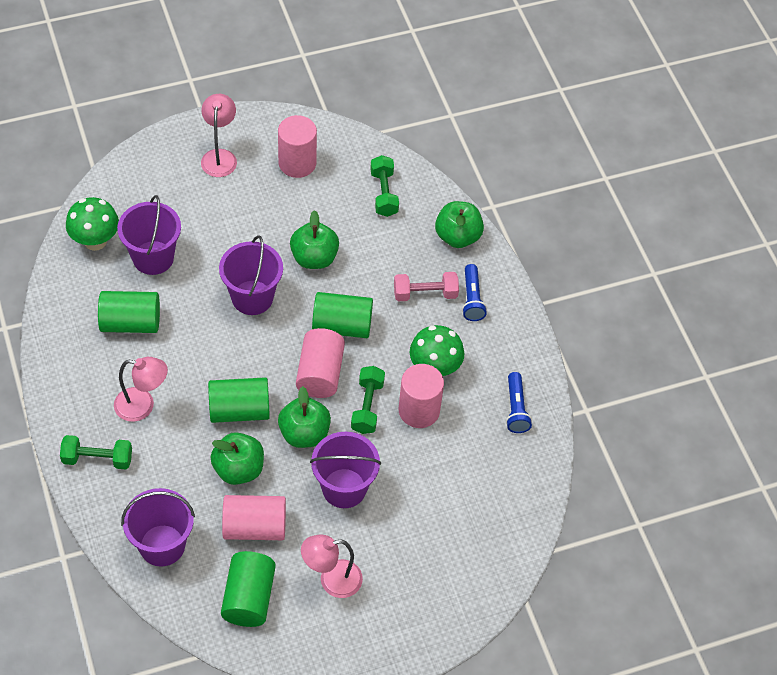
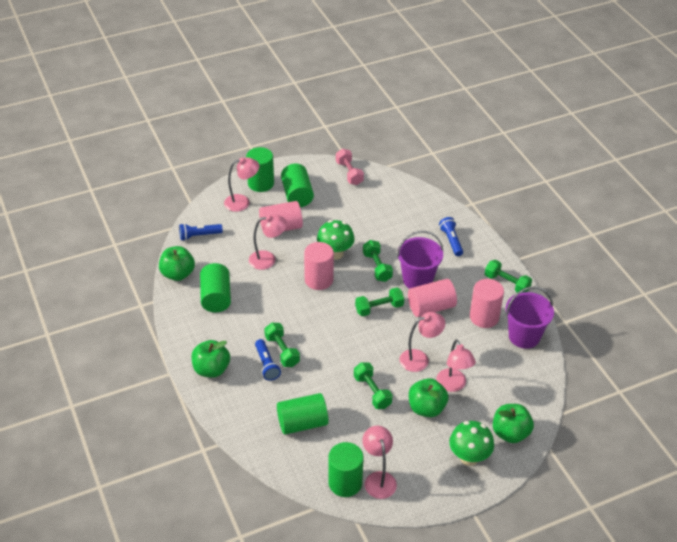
blue flashlight: 2 -> 3
green cylinder: 4 -> 5
green dumbbell: 3 -> 5
pink lamp: 3 -> 5
purple bucket: 4 -> 2

